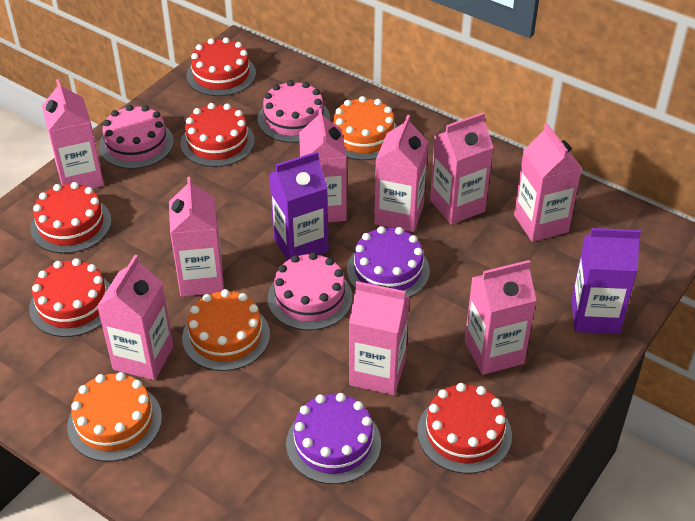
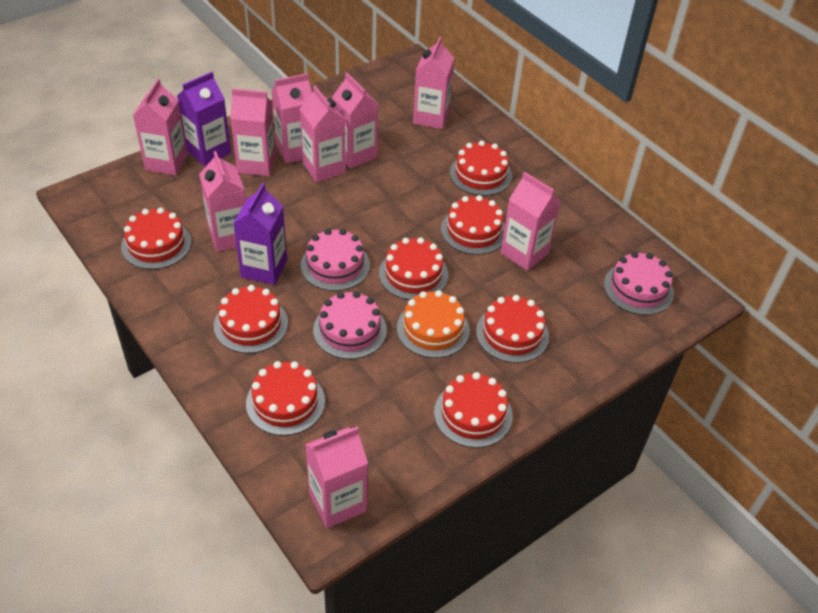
orange cake: 3 -> 1
purple cake: 2 -> 0
red cake: 5 -> 8

